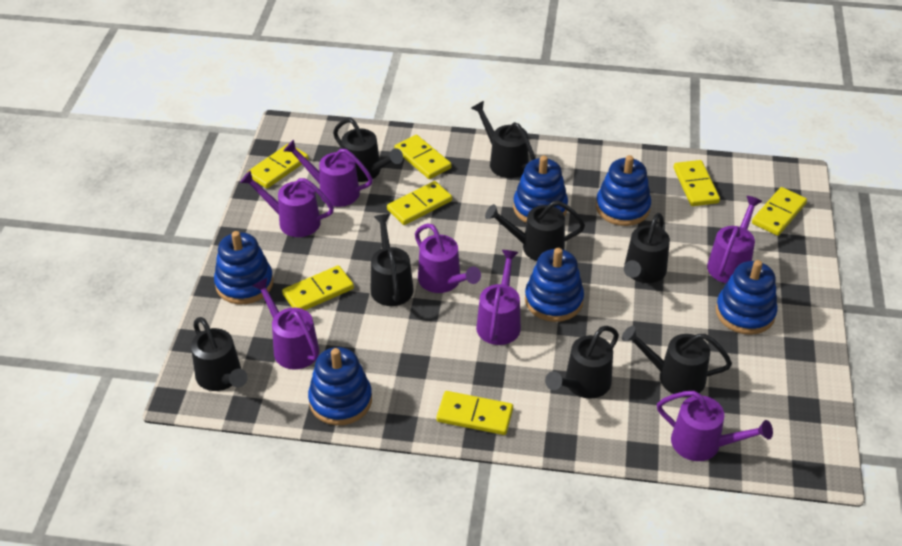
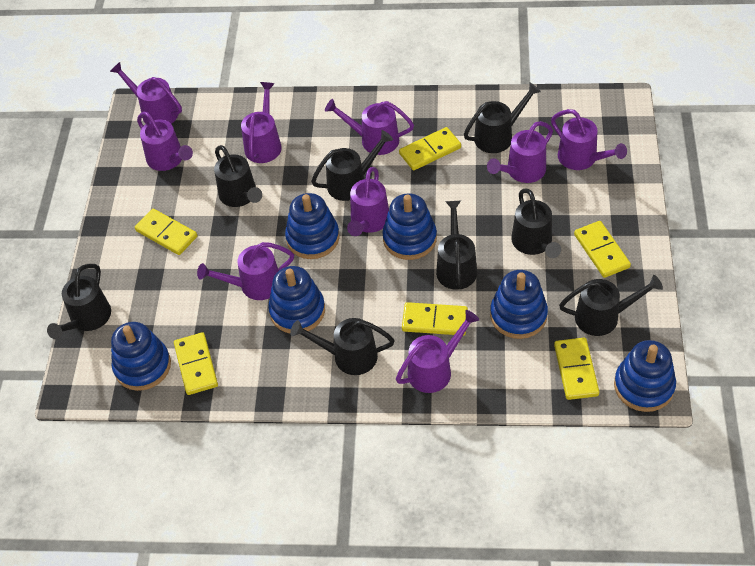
purple watering can: 7 -> 9
yellow domino: 7 -> 6

